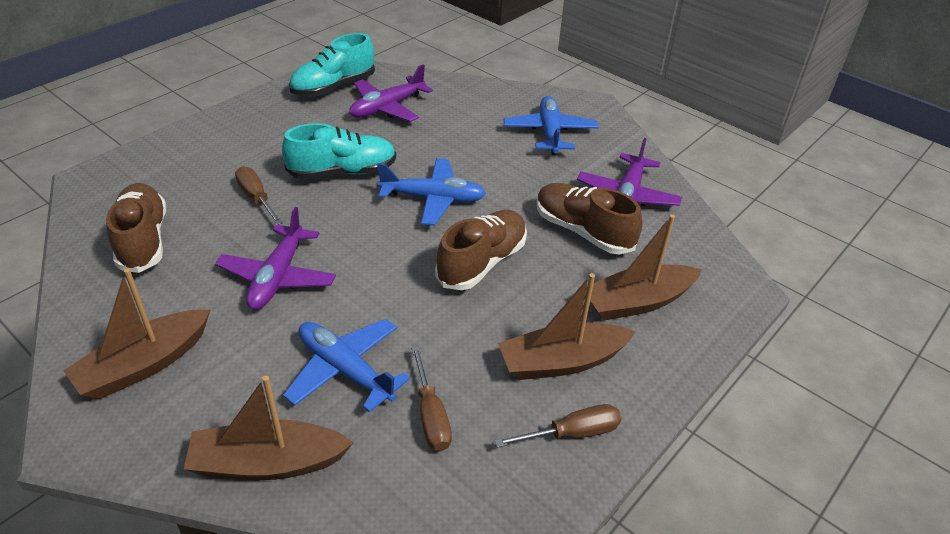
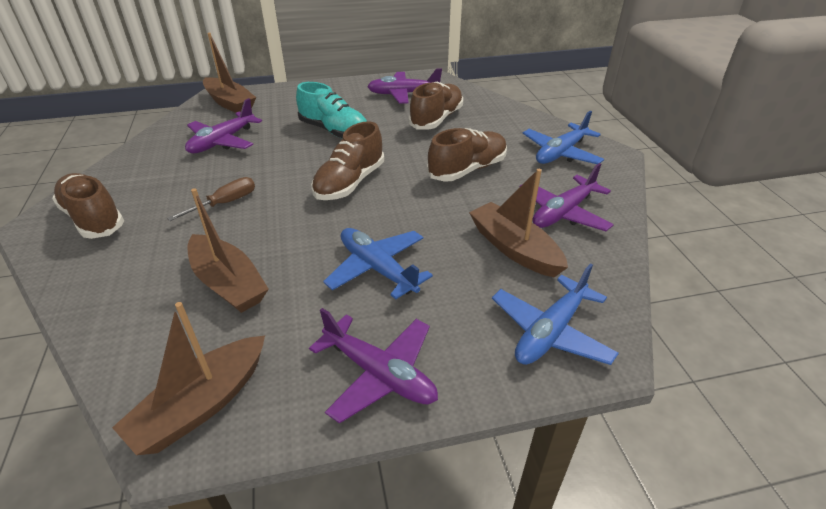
brown screwdriver: 3 -> 1
brown shoe: 3 -> 4
purple plane: 3 -> 4
turquoise shoe: 2 -> 1

